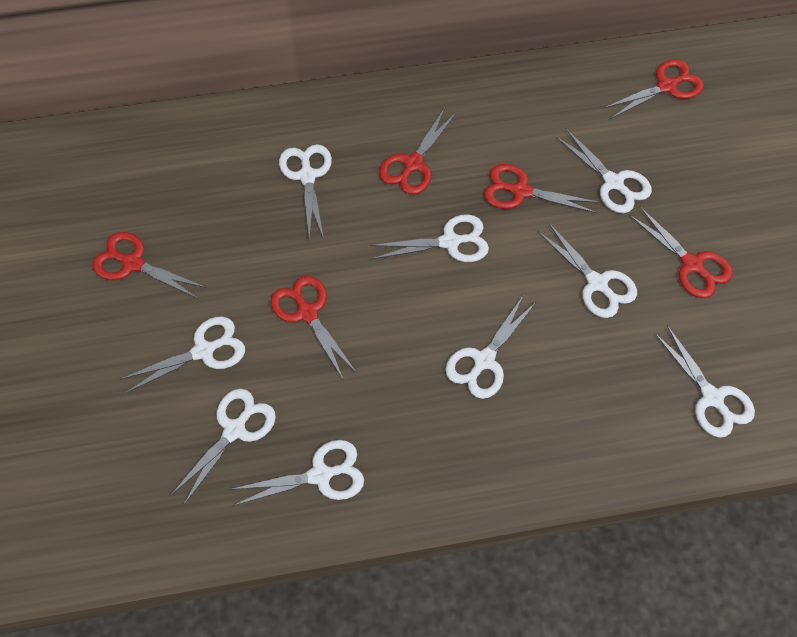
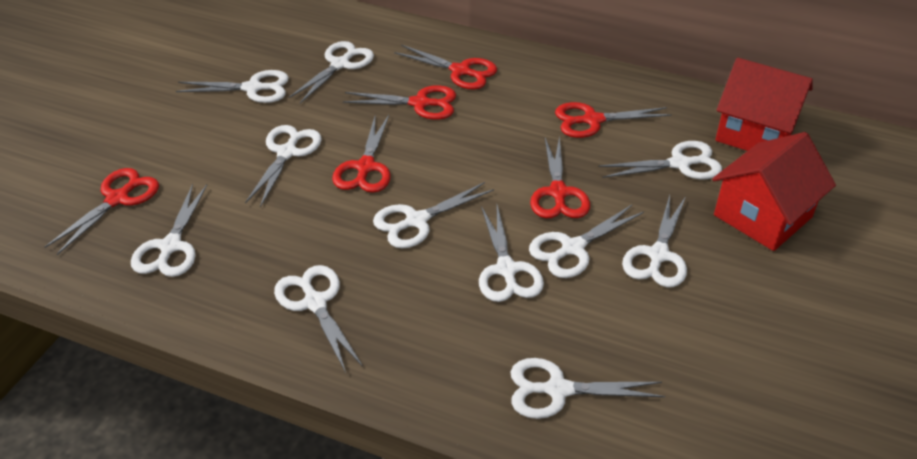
red house: 0 -> 2
white scissors: 9 -> 11

